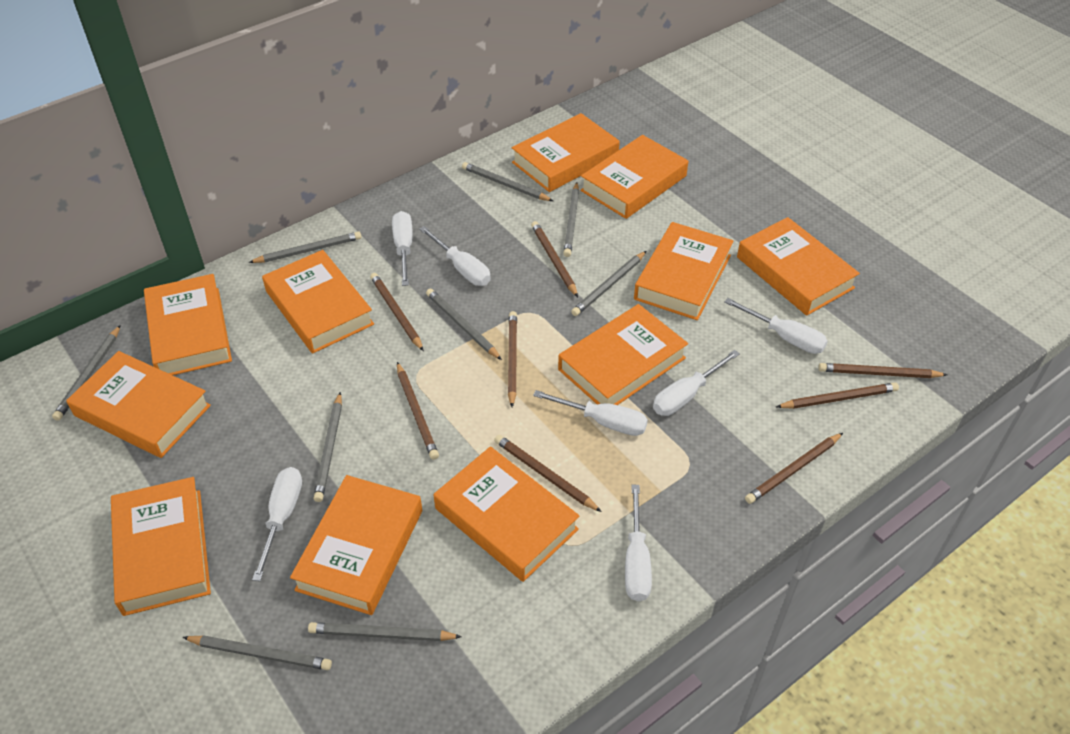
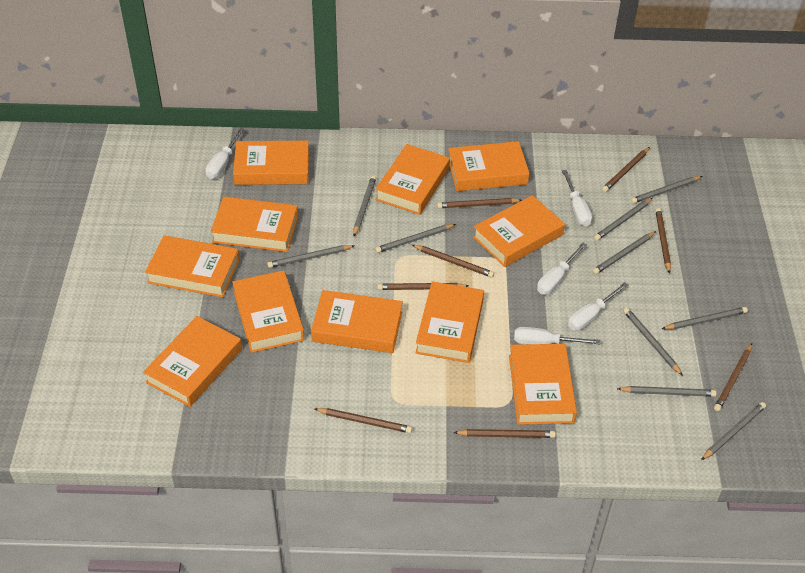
grey pencil: 9 -> 10
white screwdriver: 7 -> 5

